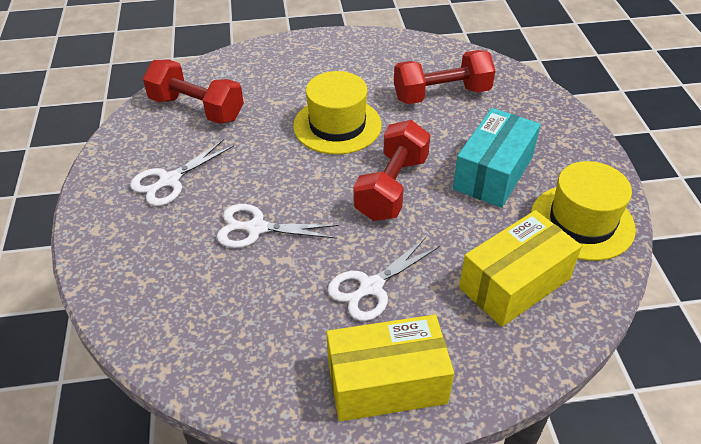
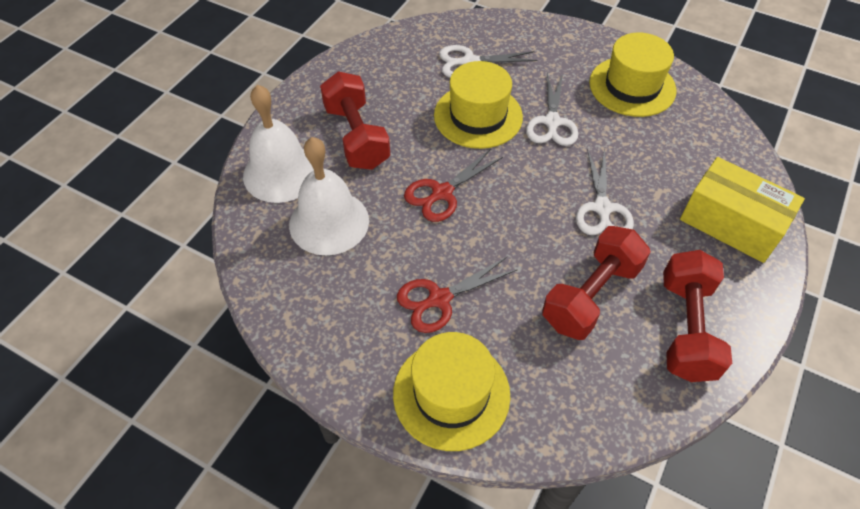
red scissors: 0 -> 2
turquoise box: 1 -> 0
white bell: 0 -> 2
yellow box: 2 -> 1
yellow hat: 2 -> 3

